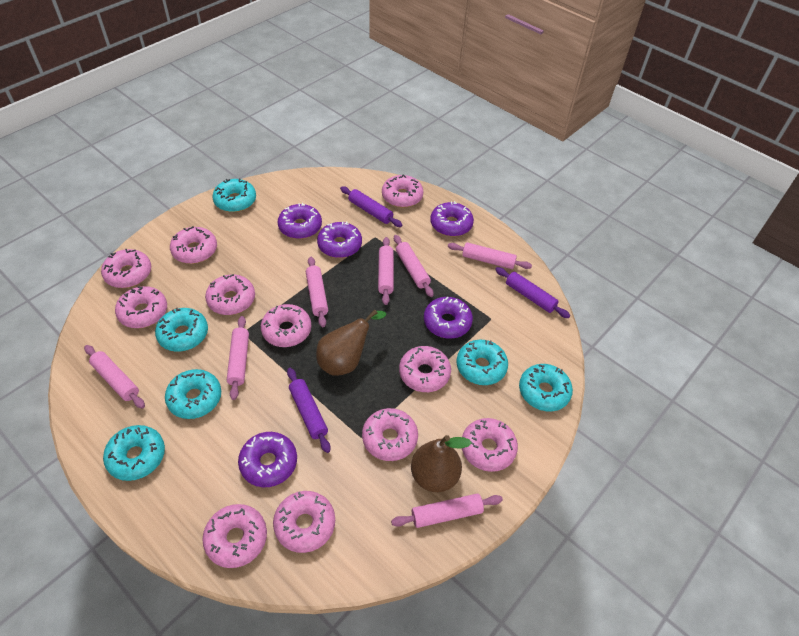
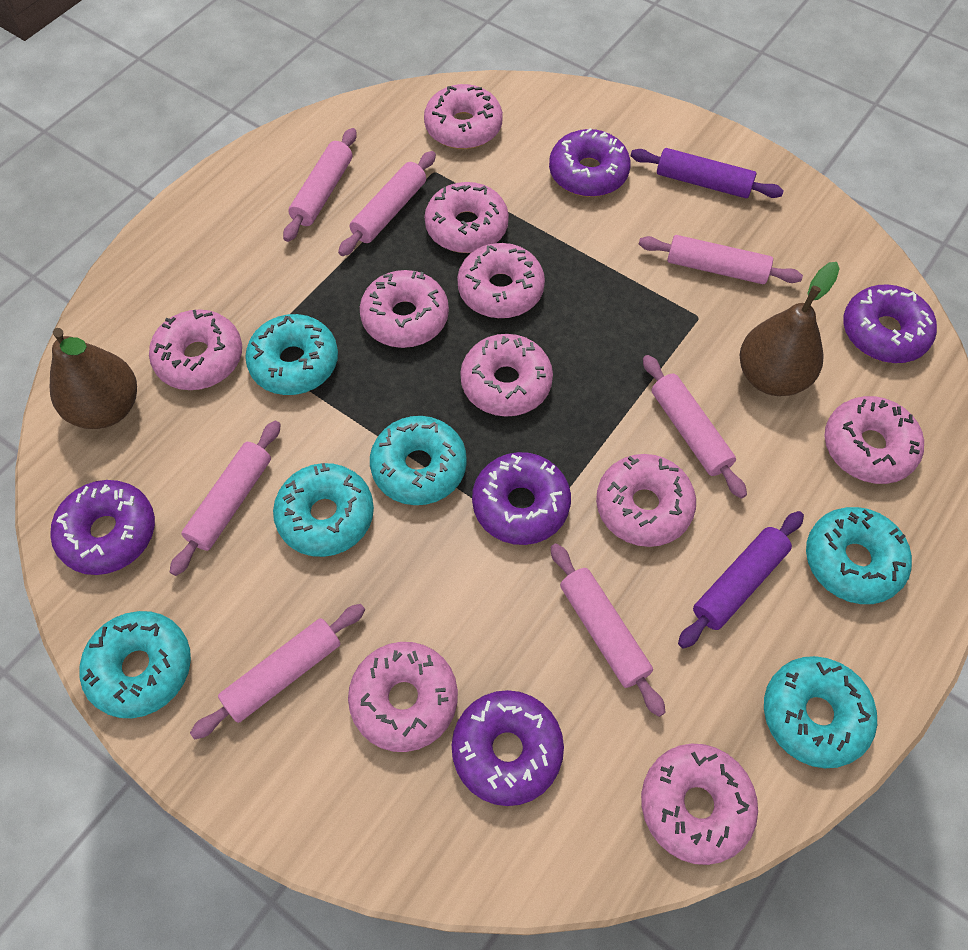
pink donut: 11 -> 10
purple rolling pin: 3 -> 2

